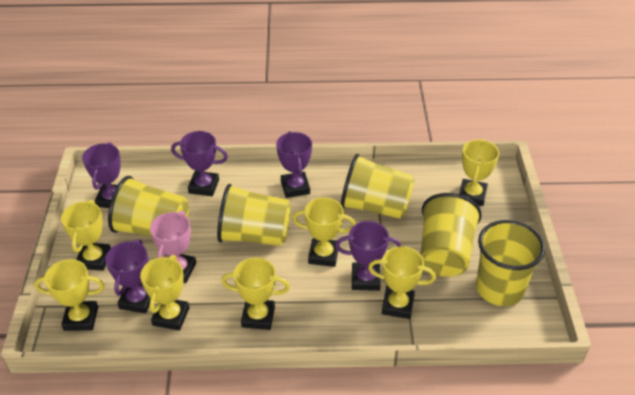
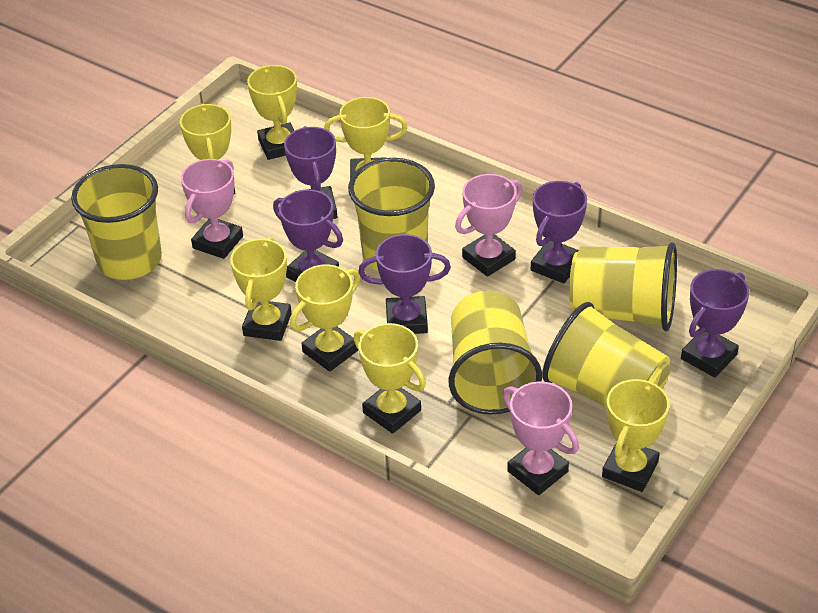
pink trophy: 1 -> 3

